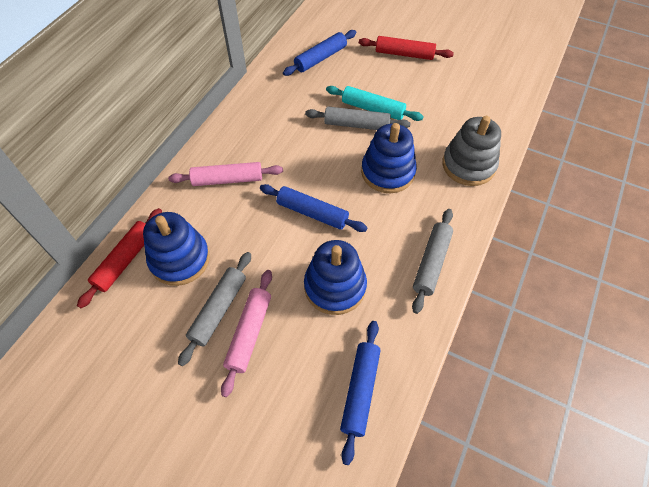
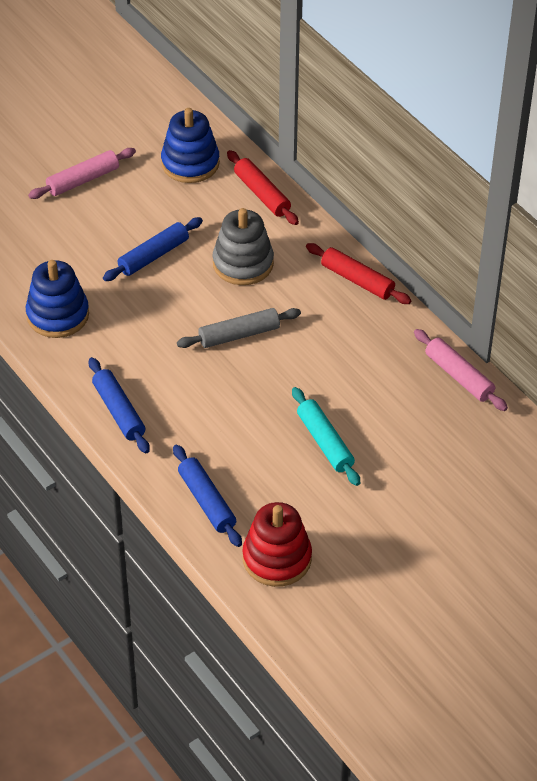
blue stacking toy: 3 -> 2
grey rolling pin: 3 -> 1
red stacking toy: 0 -> 1

